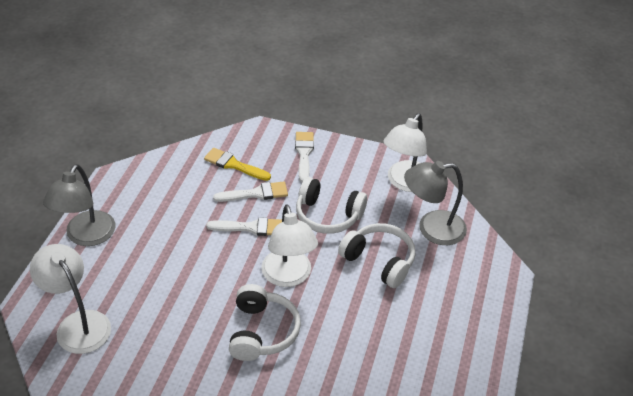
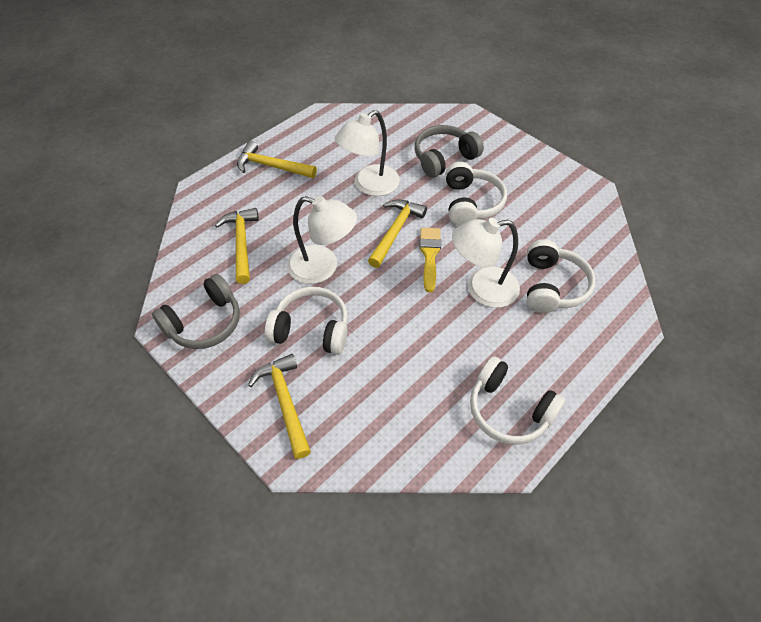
grey headphones: 0 -> 2
grey lamp: 2 -> 0
white brush: 3 -> 0
white headphones: 3 -> 4
yellow hammer: 0 -> 4

